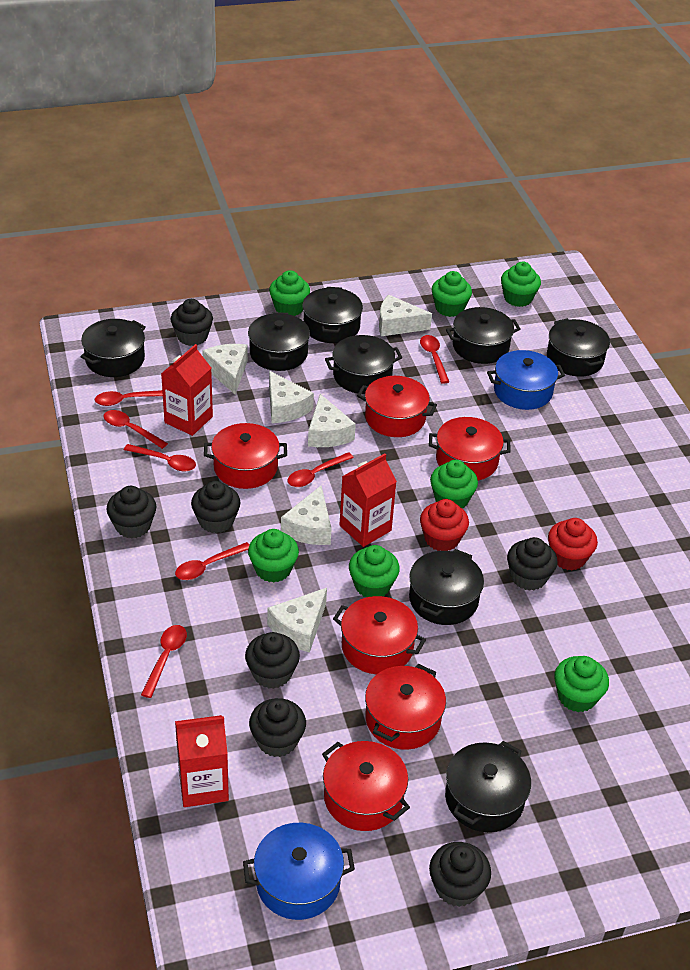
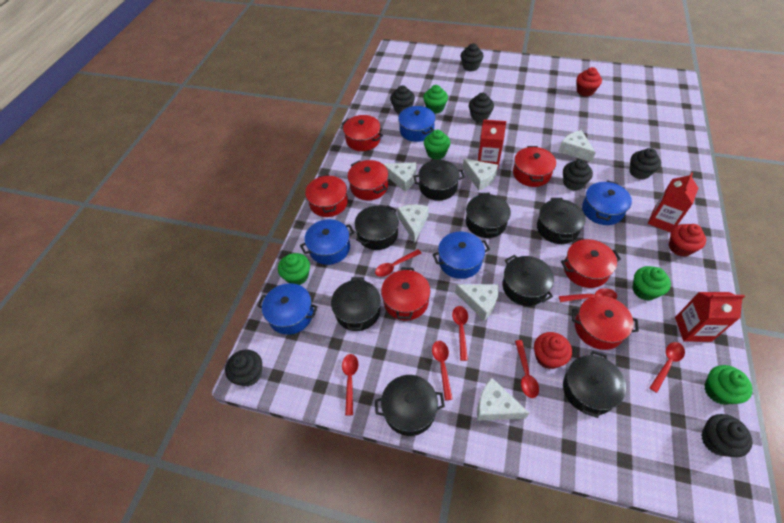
blue pot: 2 -> 5
green cupcake: 7 -> 5
red cupcake: 2 -> 3
red pot: 6 -> 7

